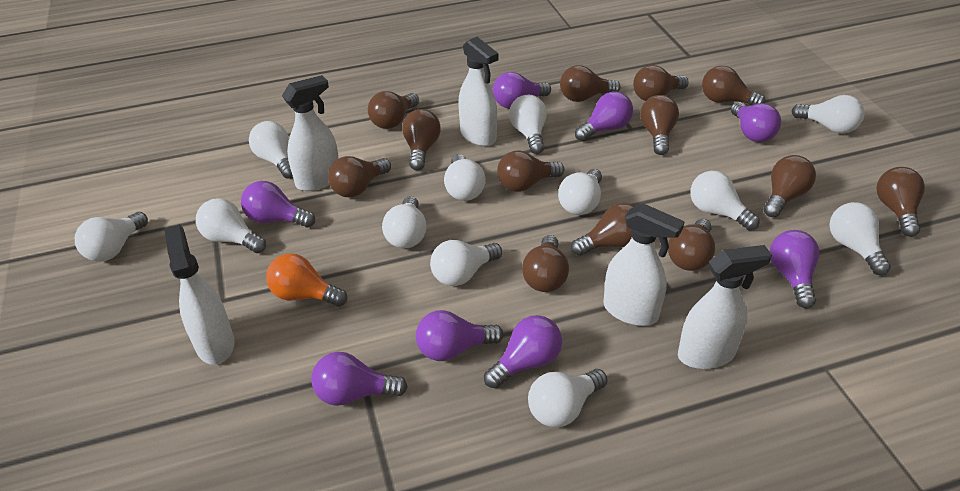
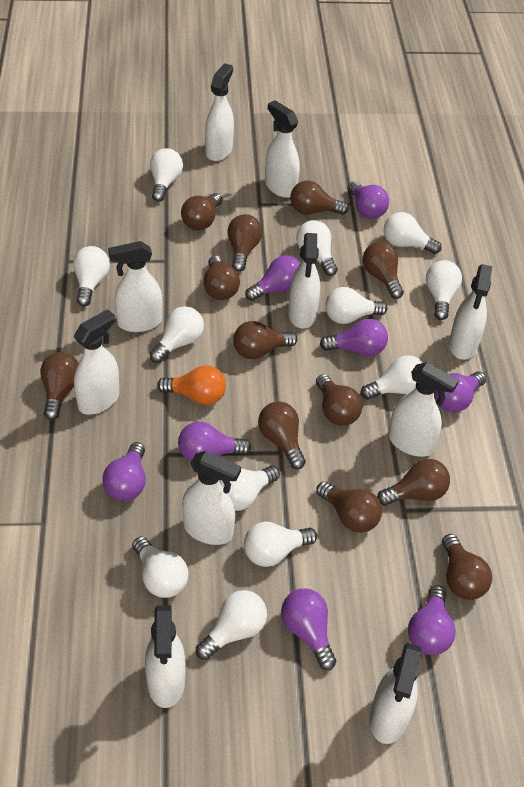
brown light bulb: 13 -> 12
white spray bottle: 5 -> 10

